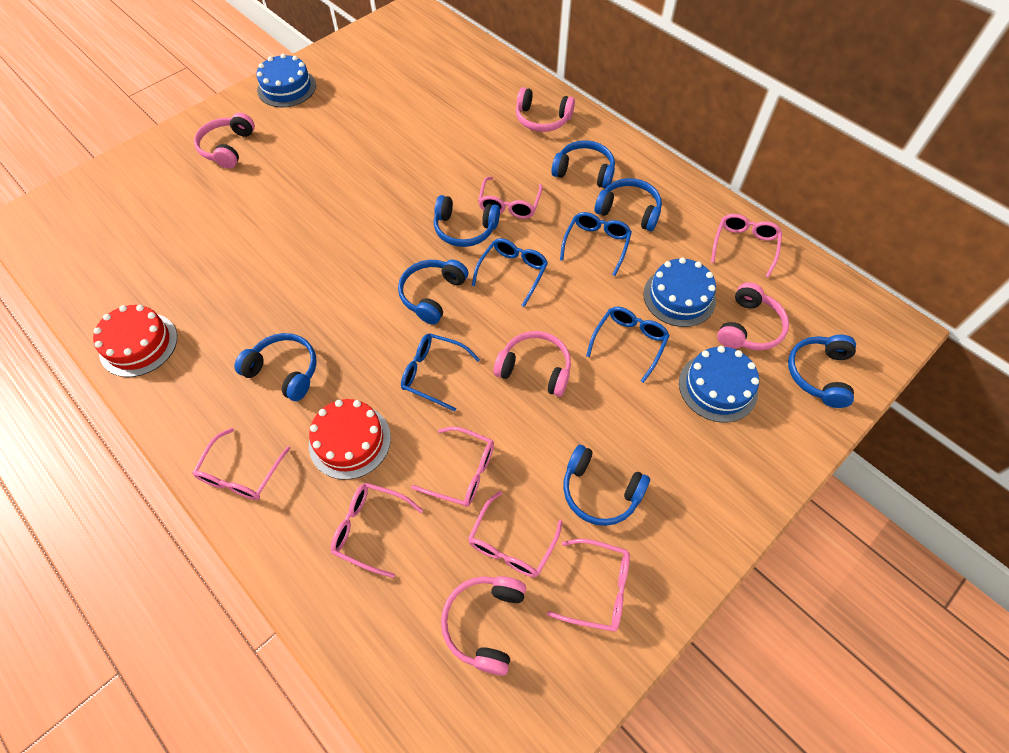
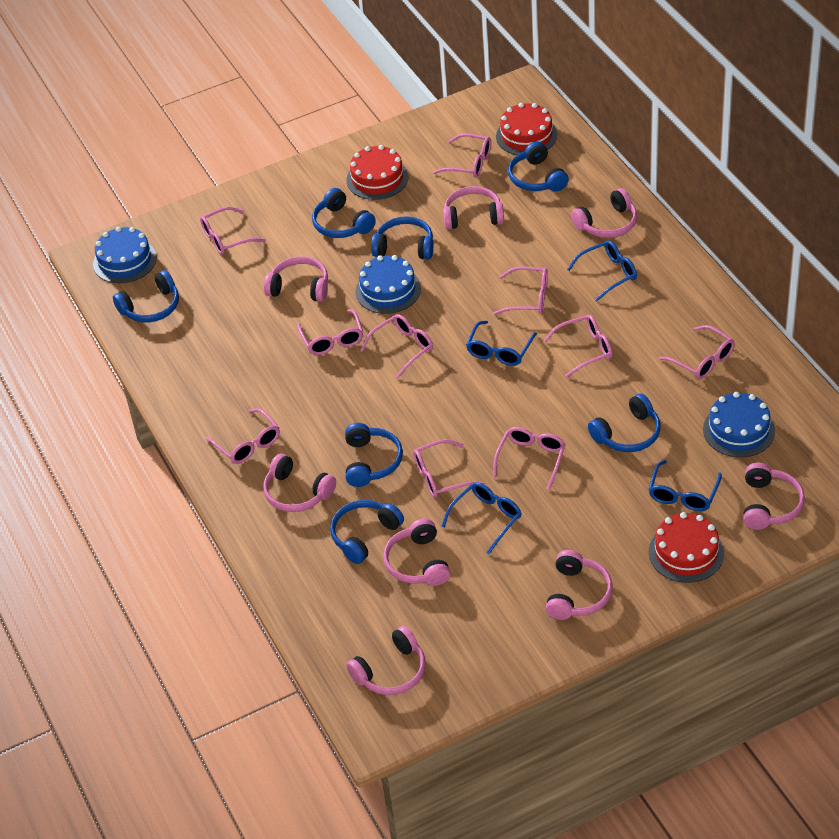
pink glasses: 7 -> 10
pink headphones: 5 -> 8
red cake: 2 -> 3

